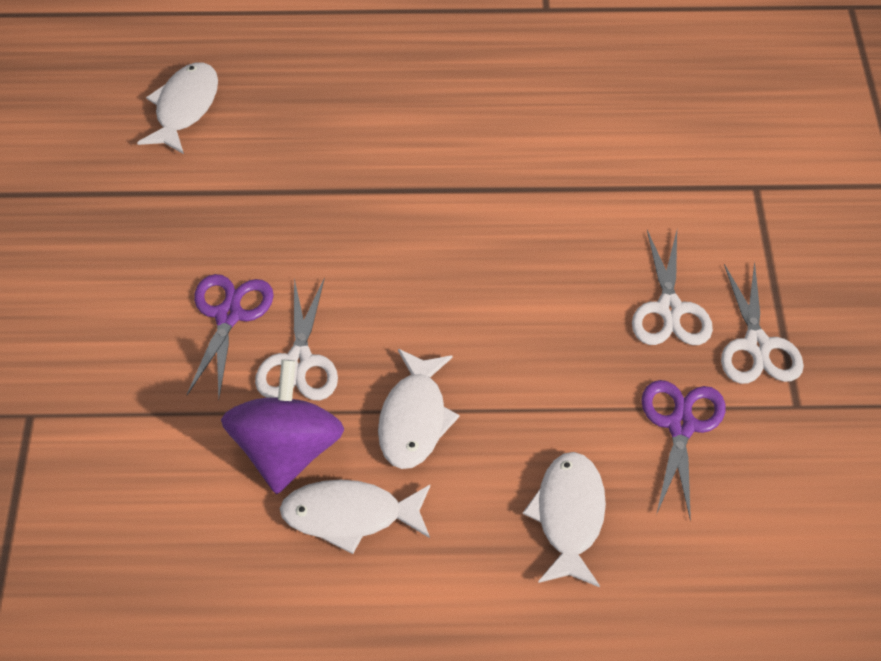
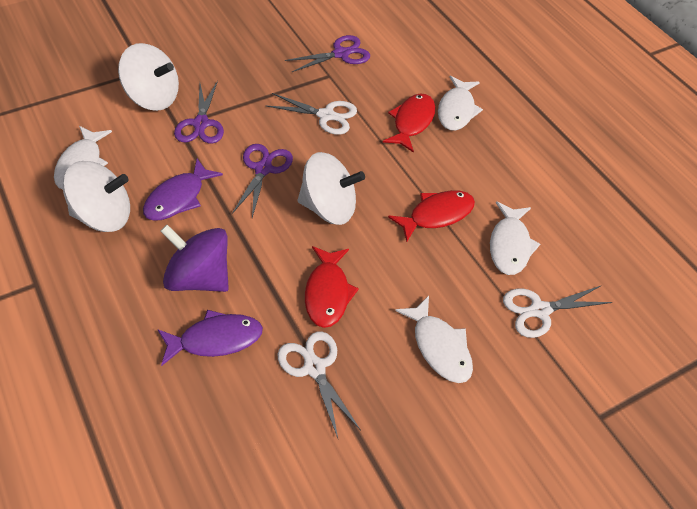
purple fish: 0 -> 2
purple scissors: 2 -> 3
red fish: 0 -> 3
white spinning top: 0 -> 3

